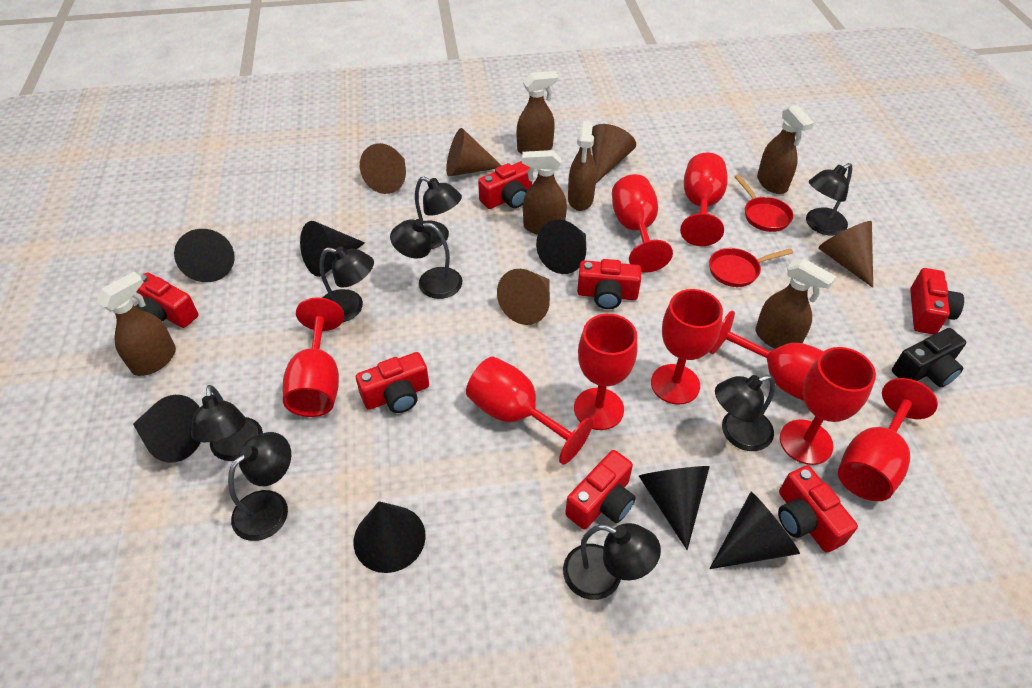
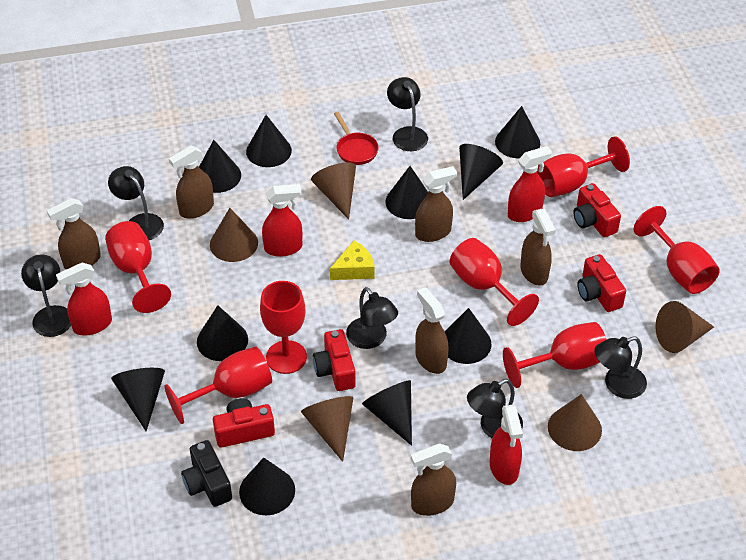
black cone: 7 -> 10
black lamp: 8 -> 6
red camera: 7 -> 4
red goblet: 9 -> 7
red pan: 2 -> 1
red spray bottle: 0 -> 4
yellow cheese: 0 -> 1

